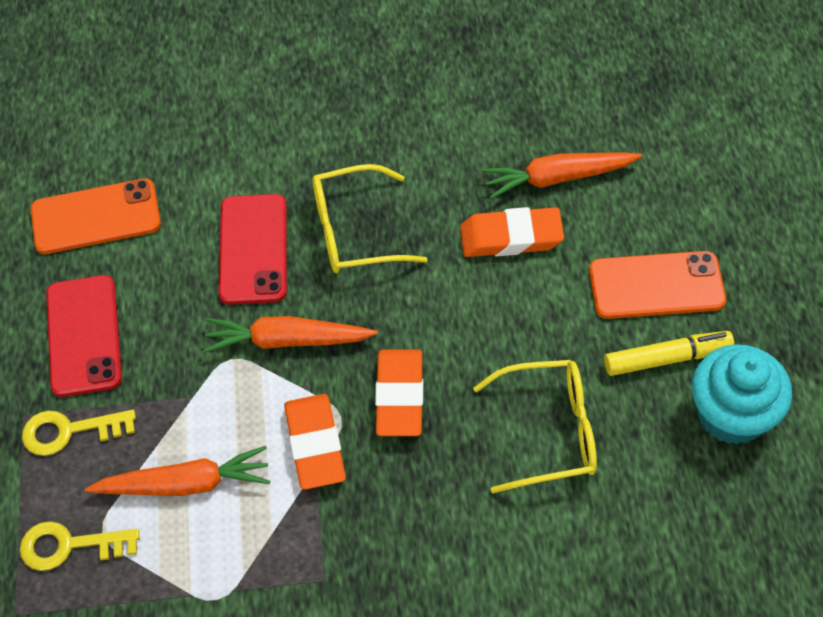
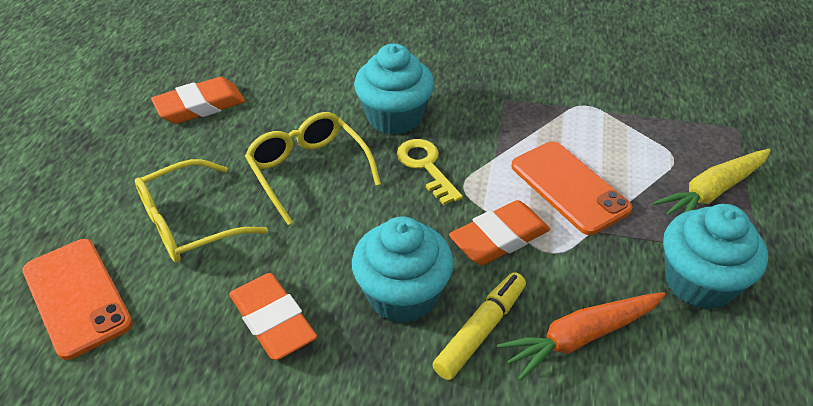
orange carrot: 3 -> 1
red phone: 2 -> 0
turquoise cupcake: 1 -> 3
yellow carrot: 0 -> 1
yellow key: 2 -> 1

